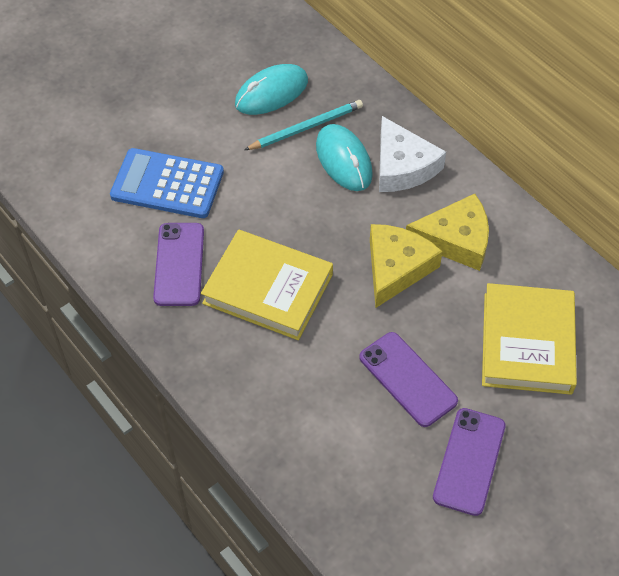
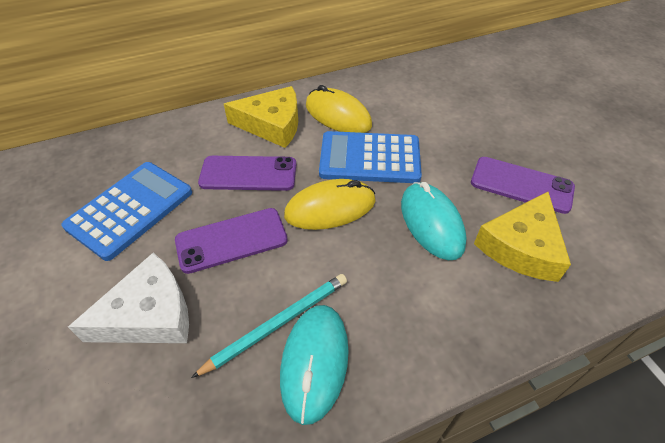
blue calculator: 1 -> 2
yellow book: 2 -> 0
yellow mouse: 0 -> 2

